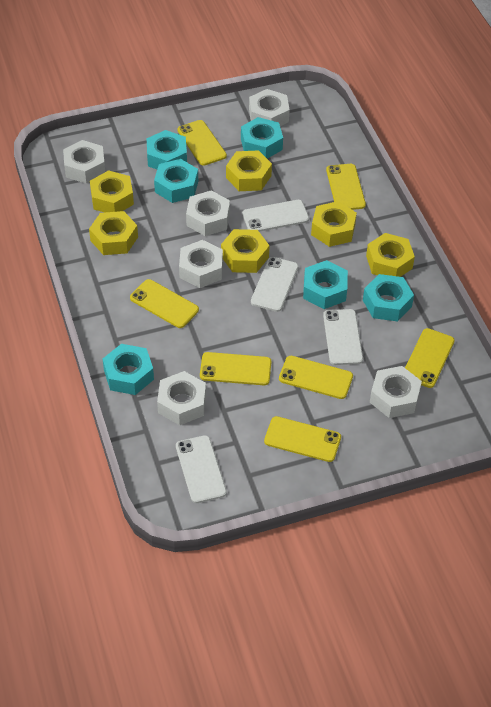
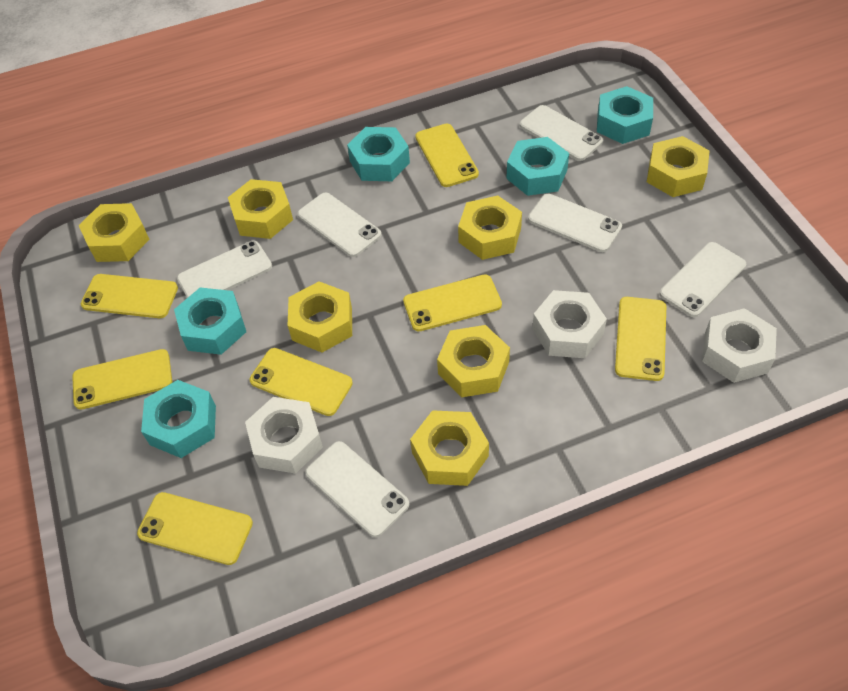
turquoise nut: 6 -> 5
white nut: 6 -> 3
white phone: 4 -> 6
yellow nut: 6 -> 7

